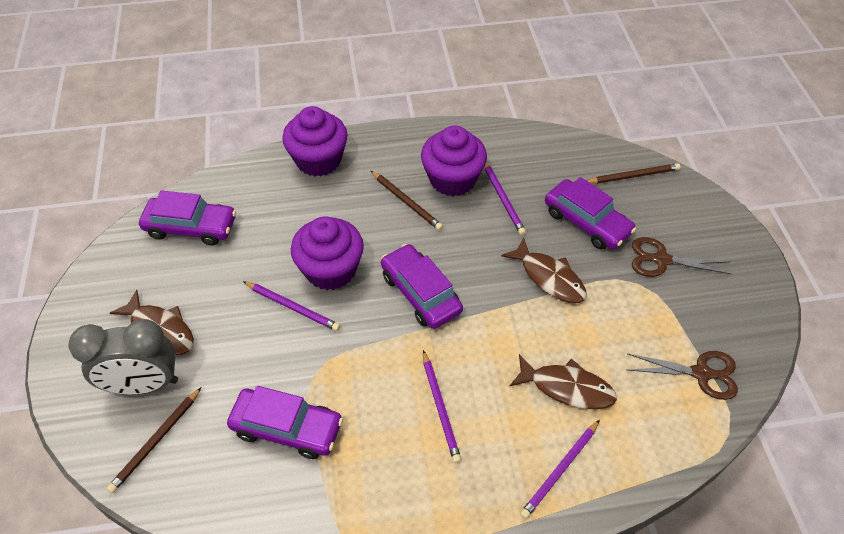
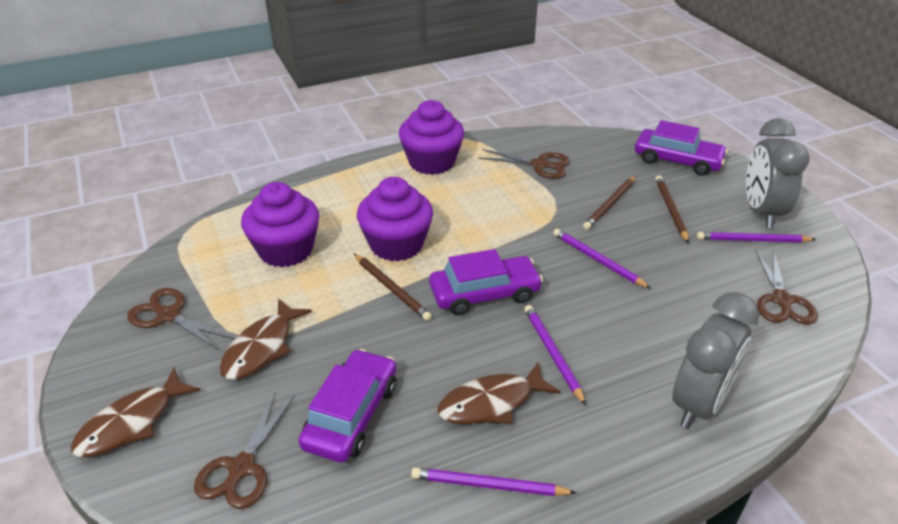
brown scissors: 2 -> 4
grey clock: 1 -> 2
purple car: 4 -> 3

